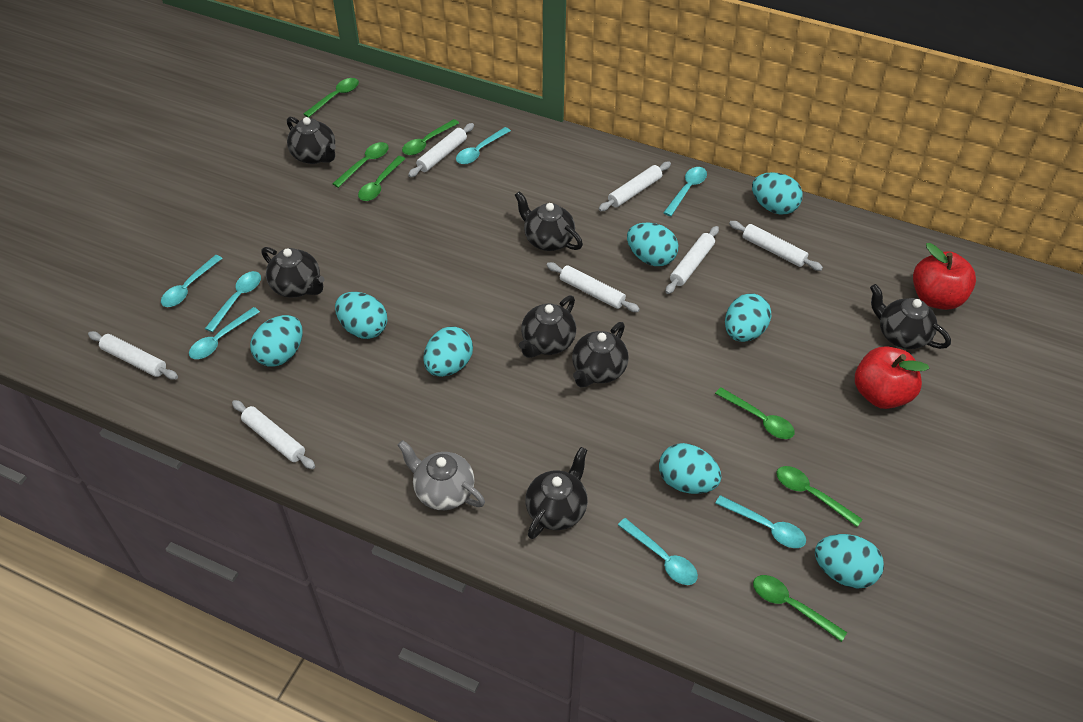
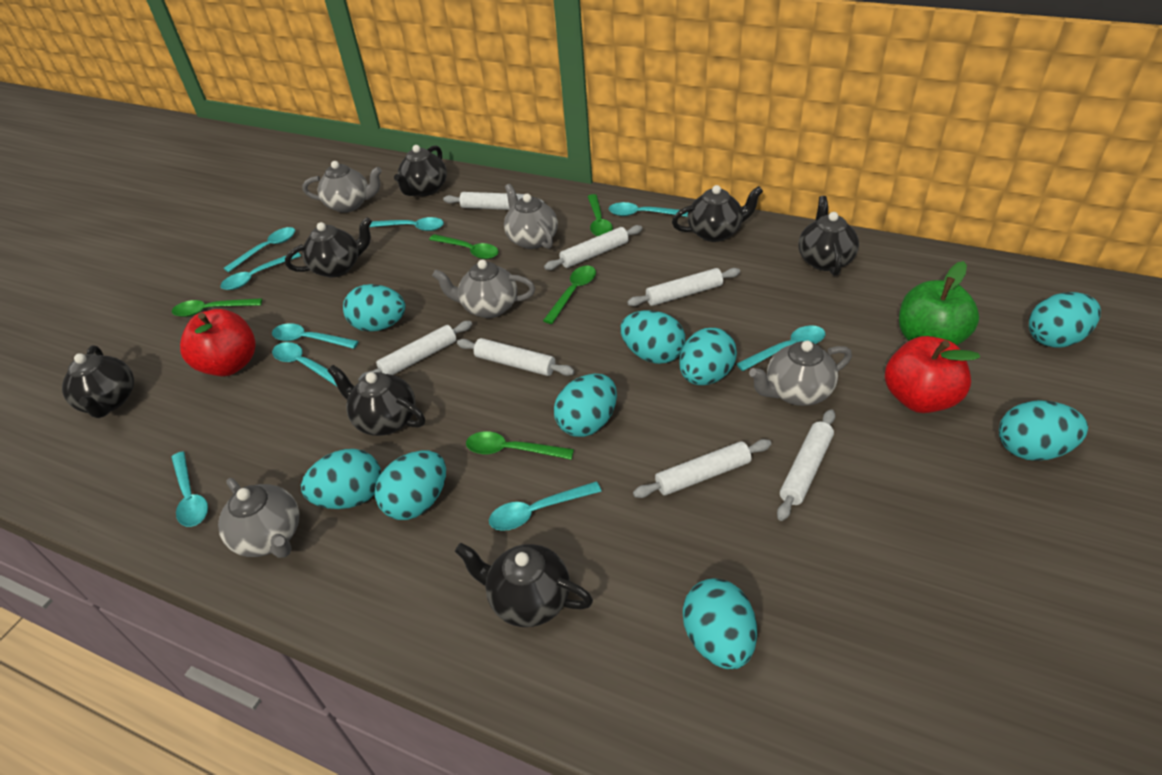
green apple: 0 -> 1
green spoon: 7 -> 5
grey teapot: 1 -> 5
turquoise egg: 8 -> 9
turquoise spoon: 7 -> 9

